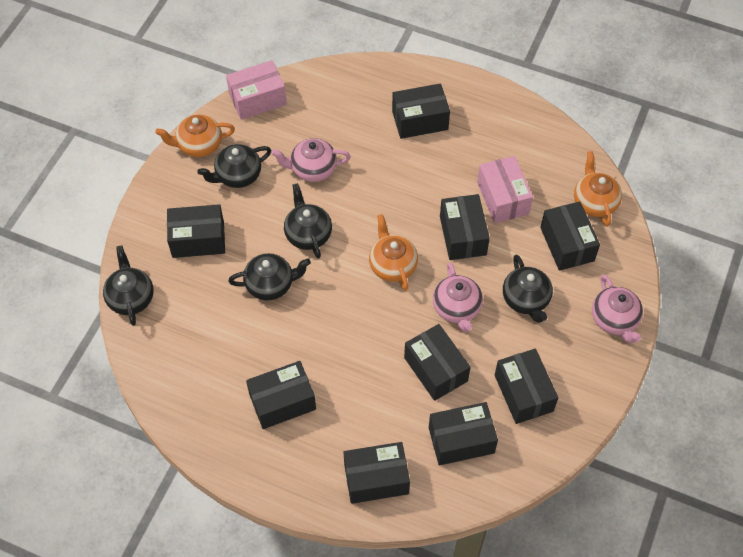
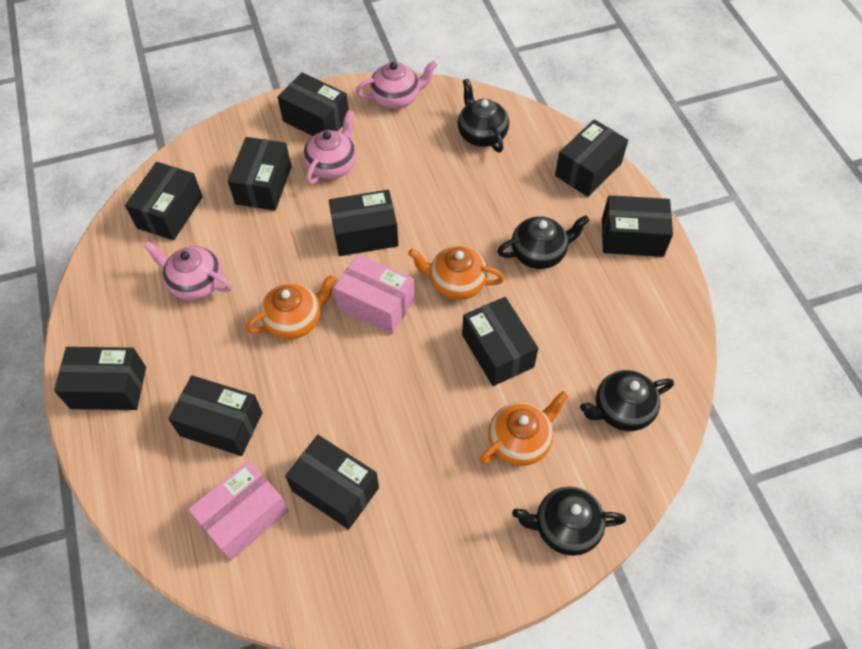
black box: 9 -> 10
black teapot: 5 -> 4

